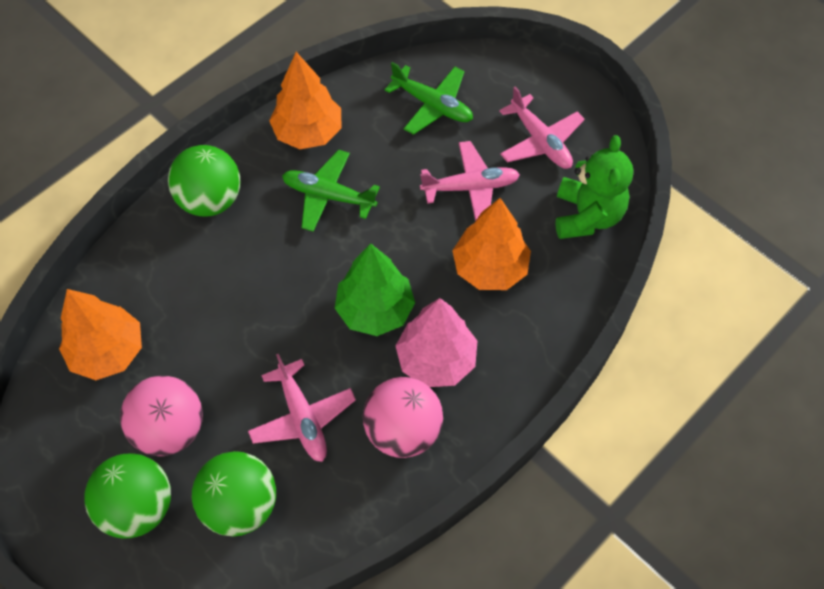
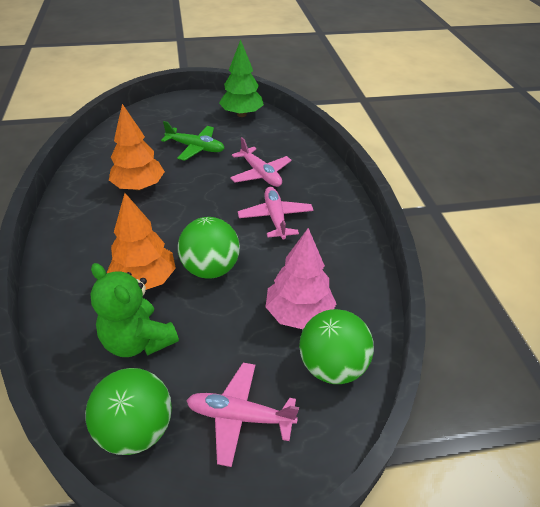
green plane: 2 -> 1
orange tree: 3 -> 2
pink ball: 2 -> 0

